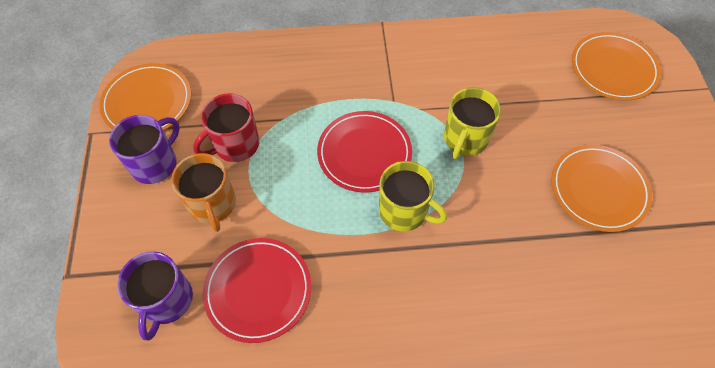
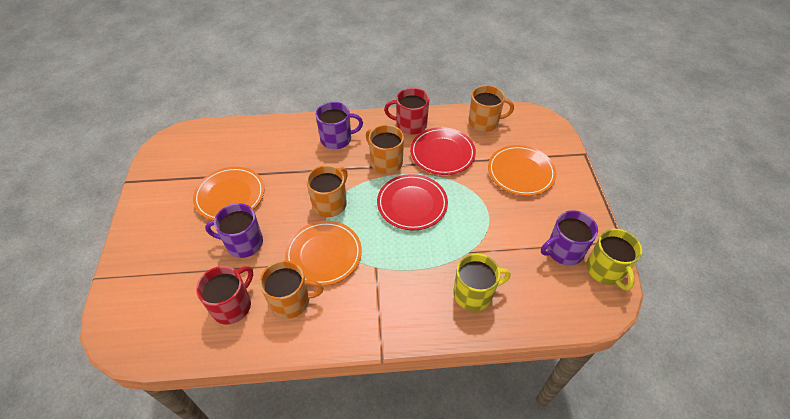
orange mug: 1 -> 4
purple mug: 2 -> 3
red mug: 1 -> 2

